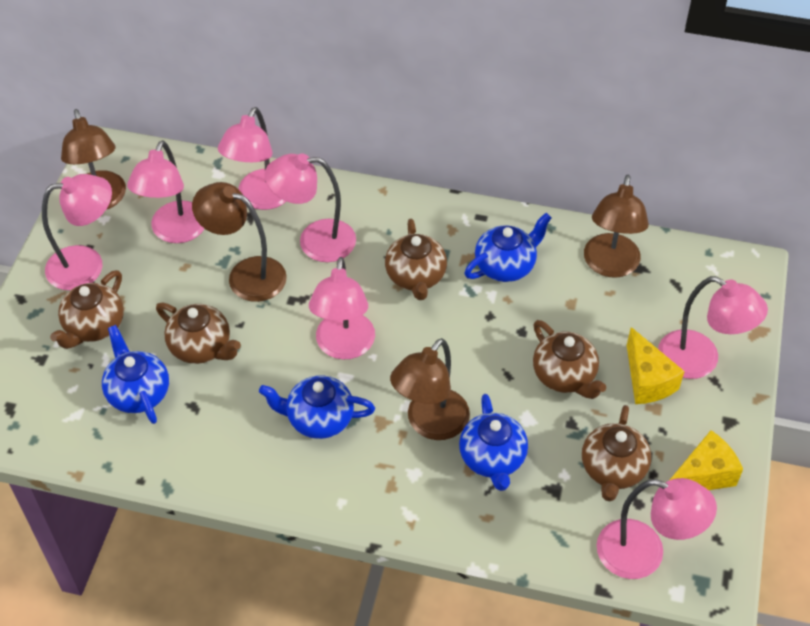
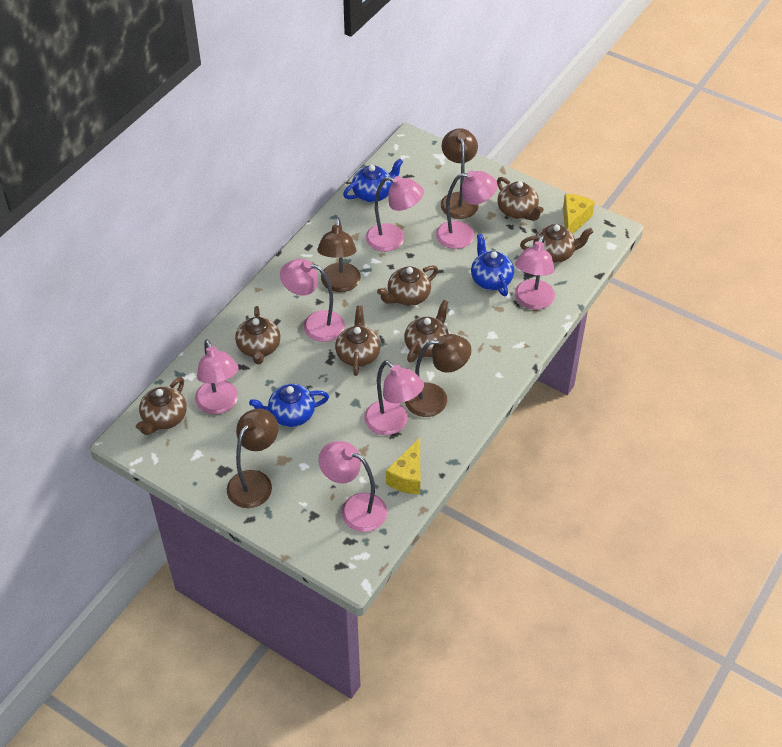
blue teapot: 4 -> 3
brown teapot: 5 -> 7

